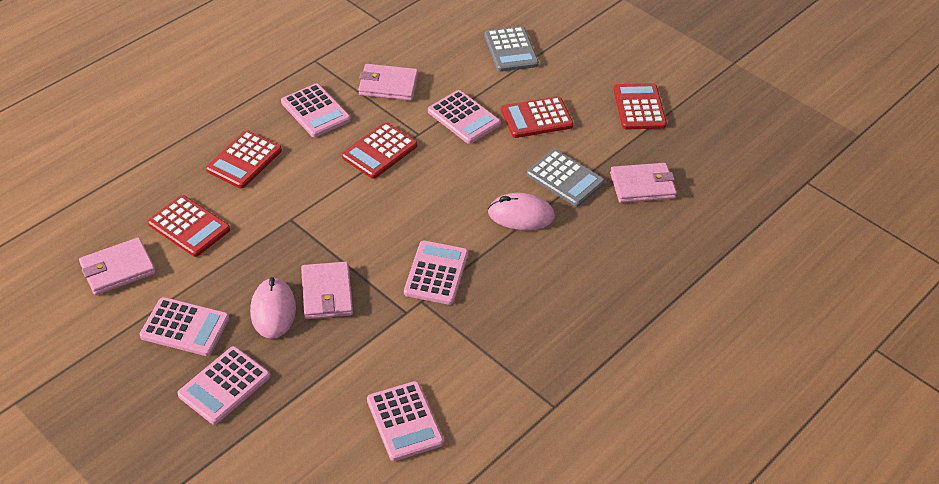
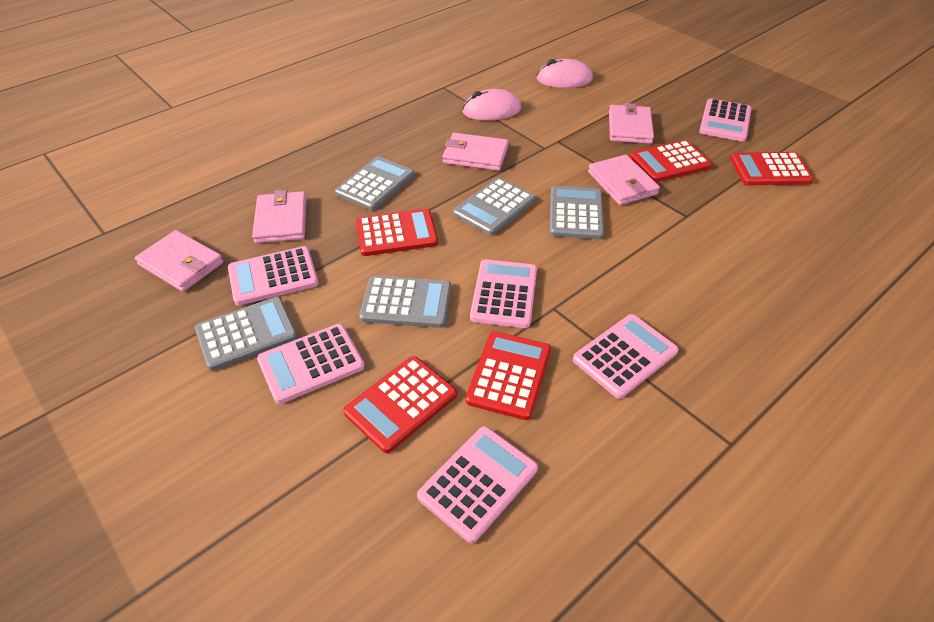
grey calculator: 2 -> 5
pink wallet: 4 -> 5

